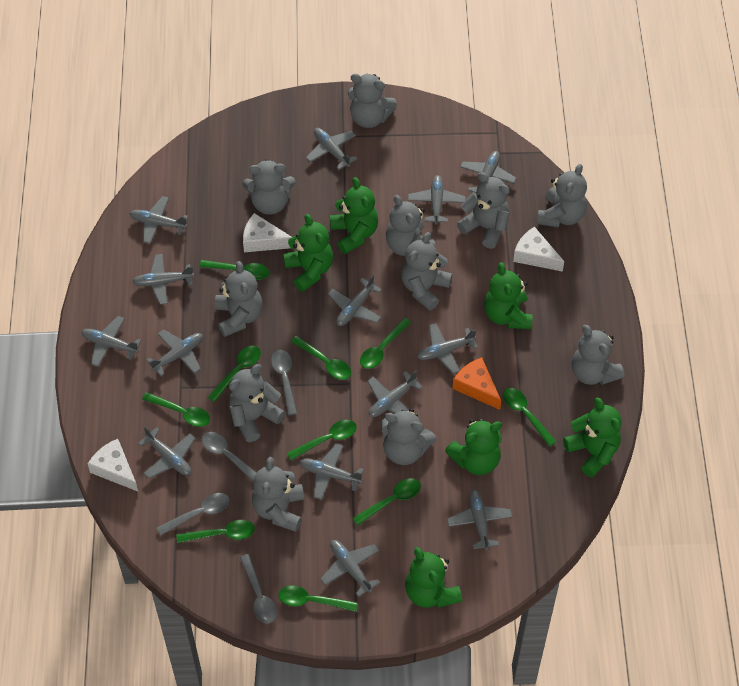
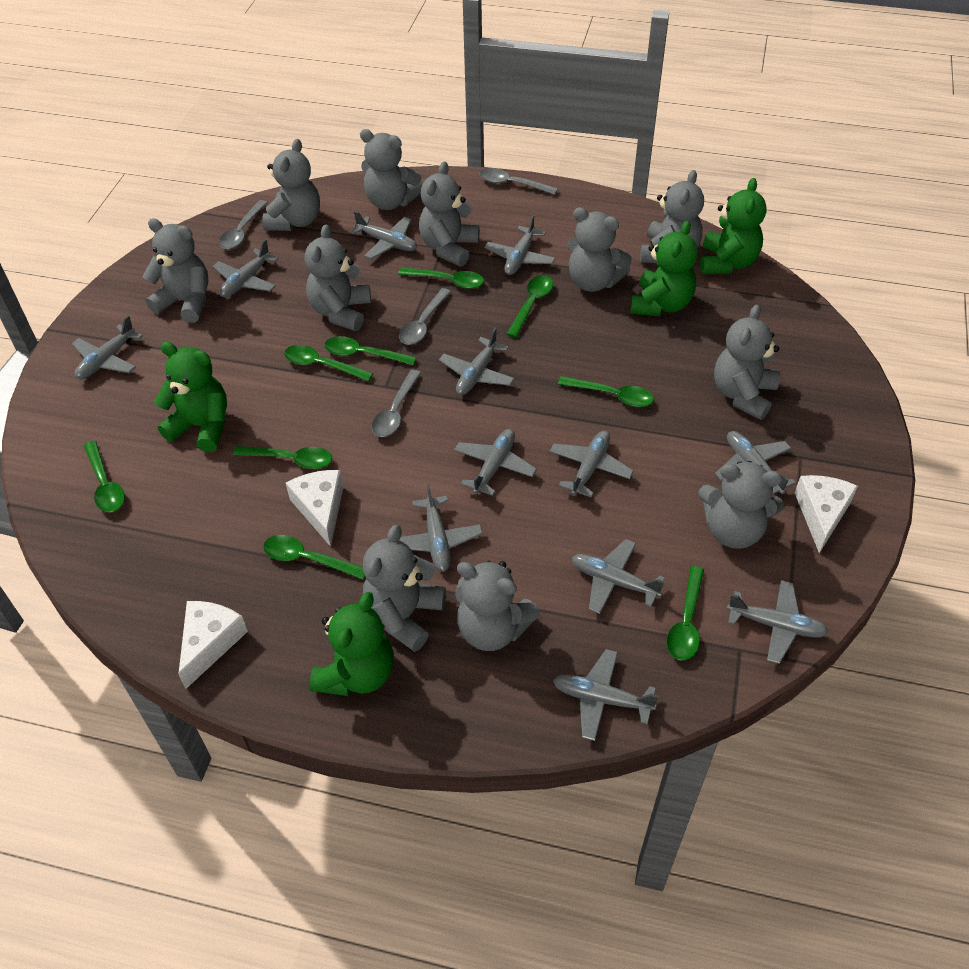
green spoon: 10 -> 9
green teddy bear: 6 -> 4
grey plane: 14 -> 12
orange cheese: 1 -> 0

